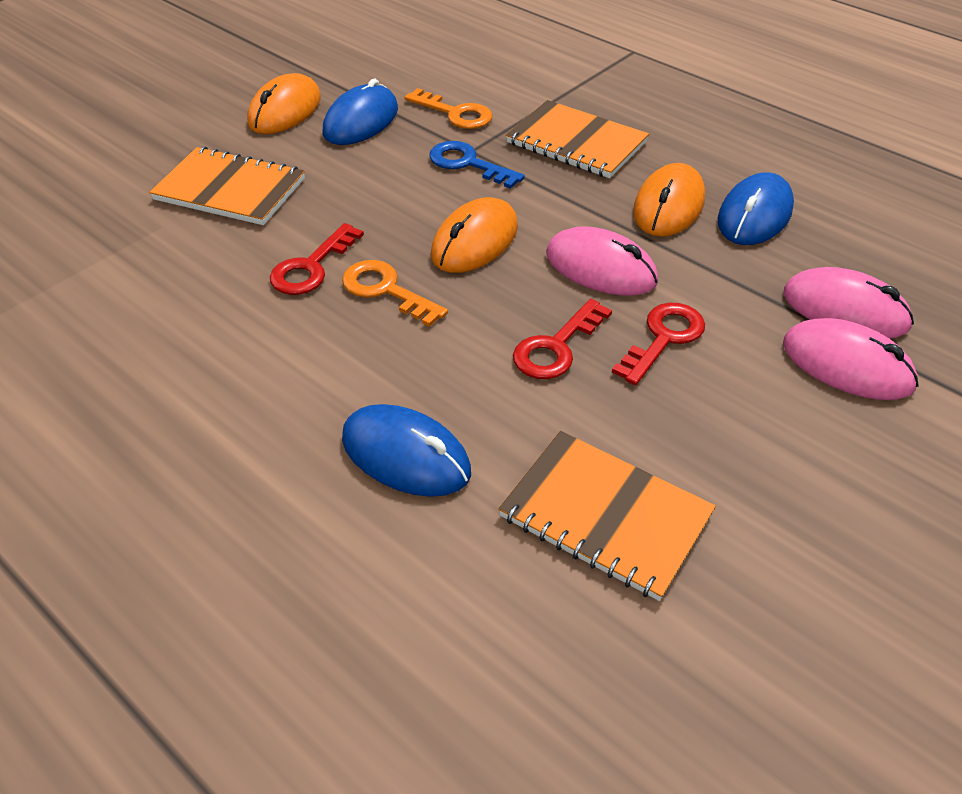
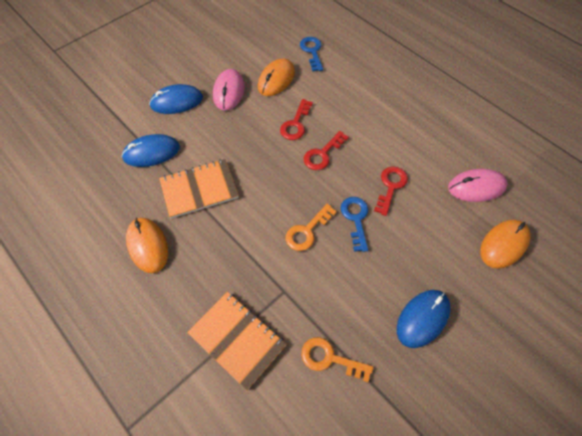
blue key: 1 -> 2
orange notebook: 3 -> 2
pink mouse: 3 -> 2

